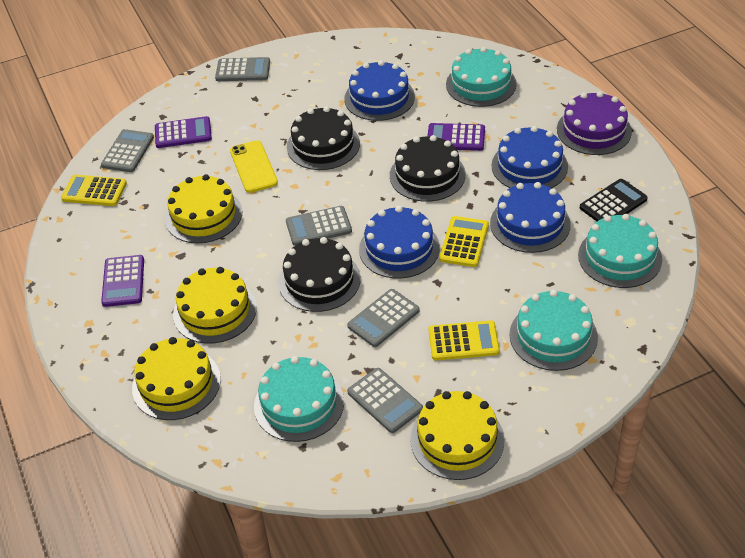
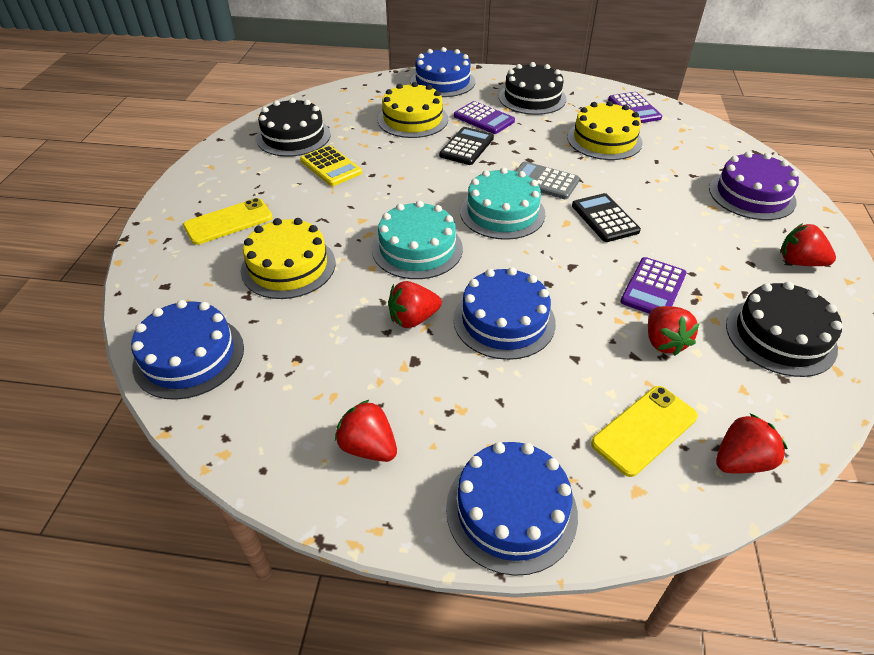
black calculator: 1 -> 2
grey calculator: 5 -> 1
red strawberry: 0 -> 5
turquoise cake: 4 -> 2
yellow cake: 4 -> 3
yellow calculator: 3 -> 1
yellow phone: 1 -> 2

